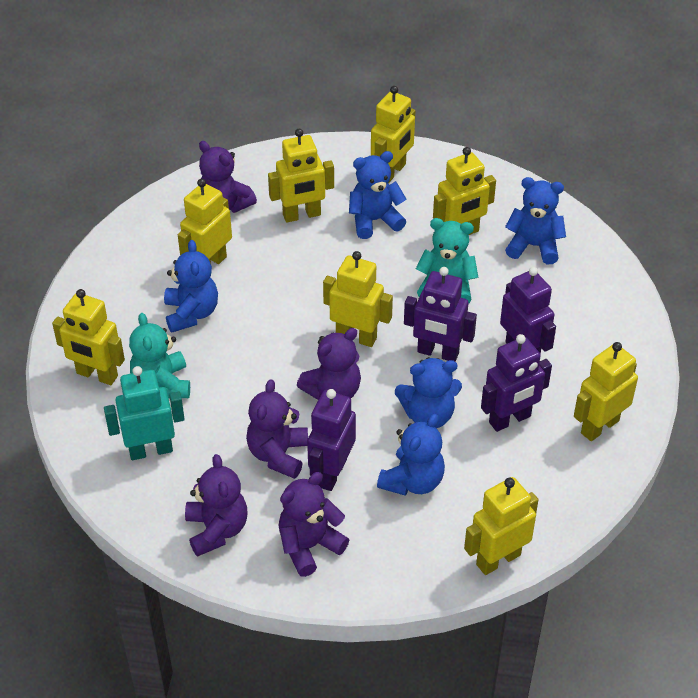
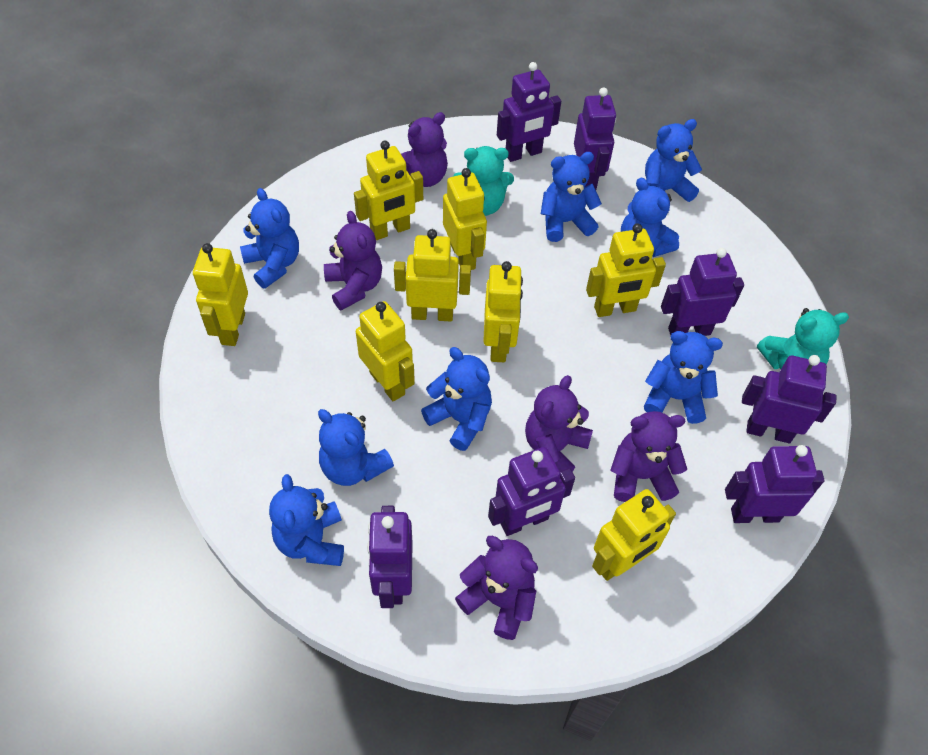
blue teddy bear: 5 -> 8
purple robot: 4 -> 7
turquoise robot: 1 -> 0

